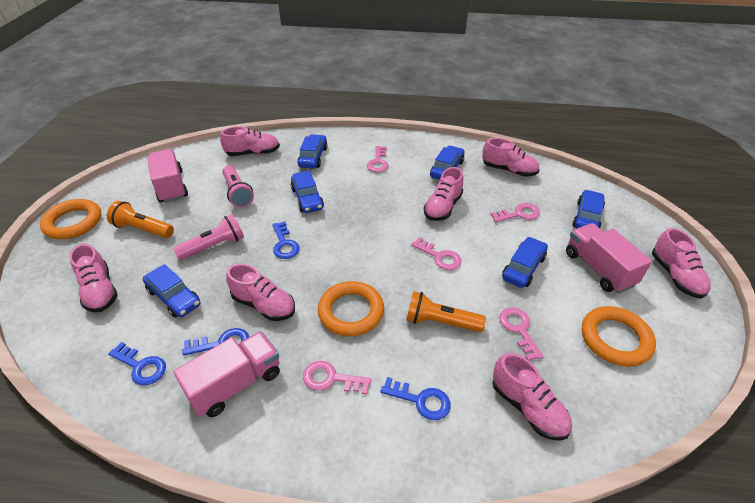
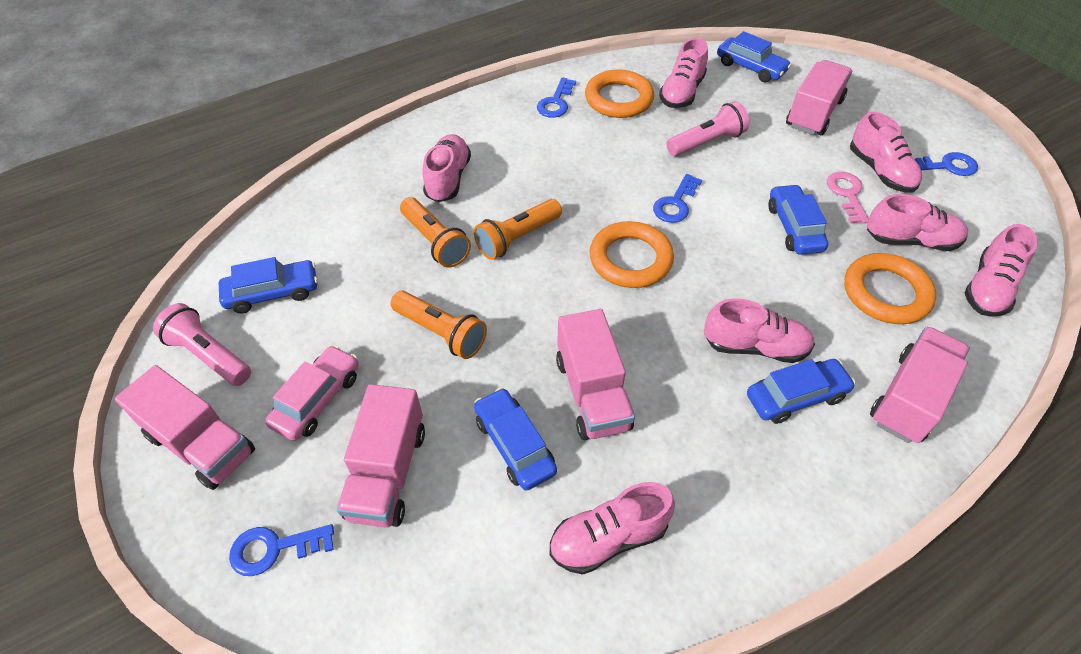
blue car: 6 -> 5
orange flashlight: 2 -> 3
pink car: 0 -> 1
pink key: 5 -> 1
pink truck: 3 -> 5

